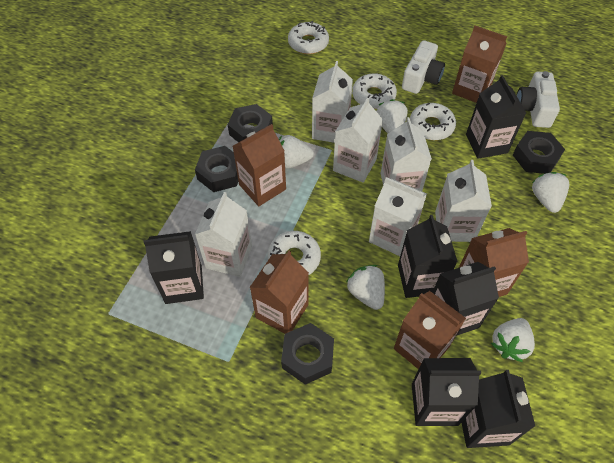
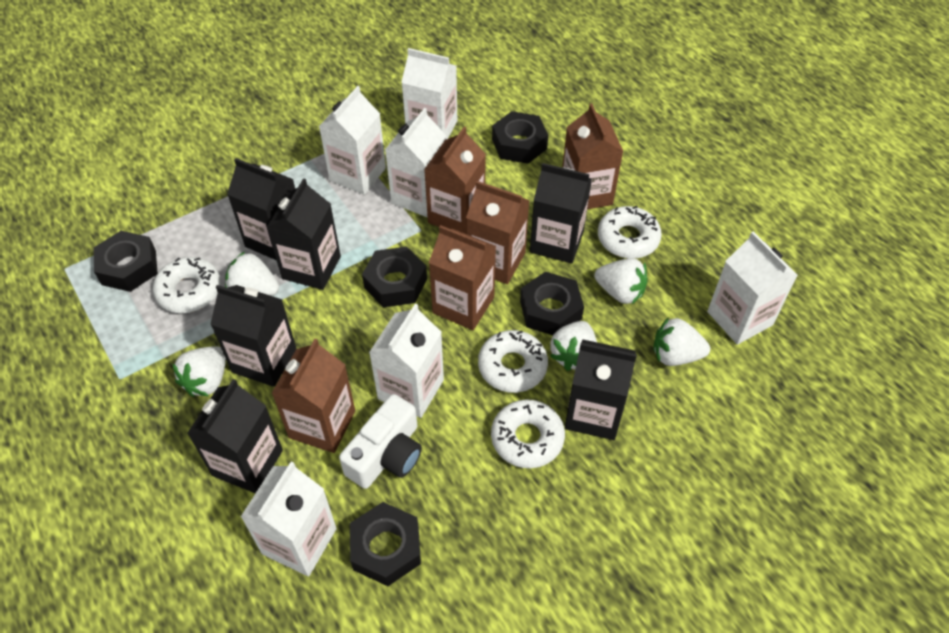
black nut: 4 -> 5
white camera: 2 -> 1

